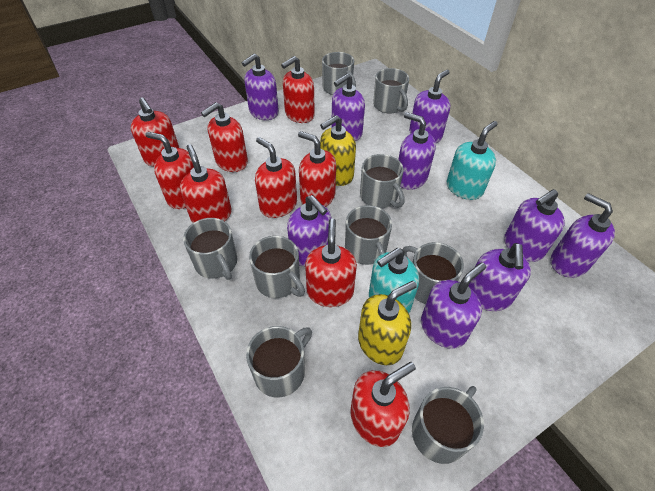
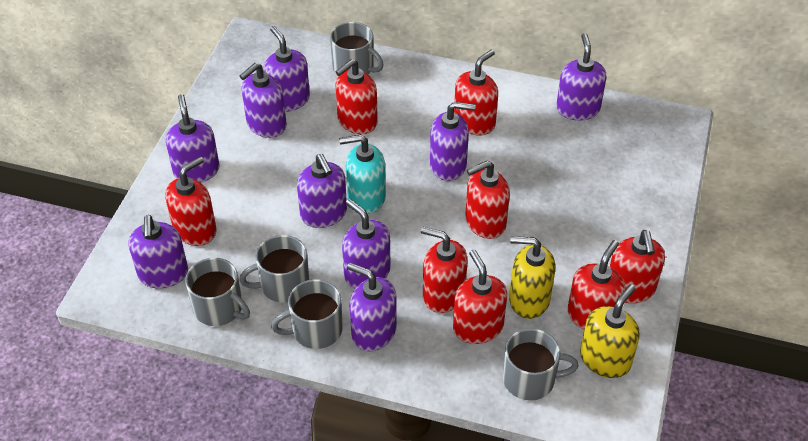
grey mug: 9 -> 5
red soap dispenser: 9 -> 8
turquoise soap dispenser: 2 -> 1

